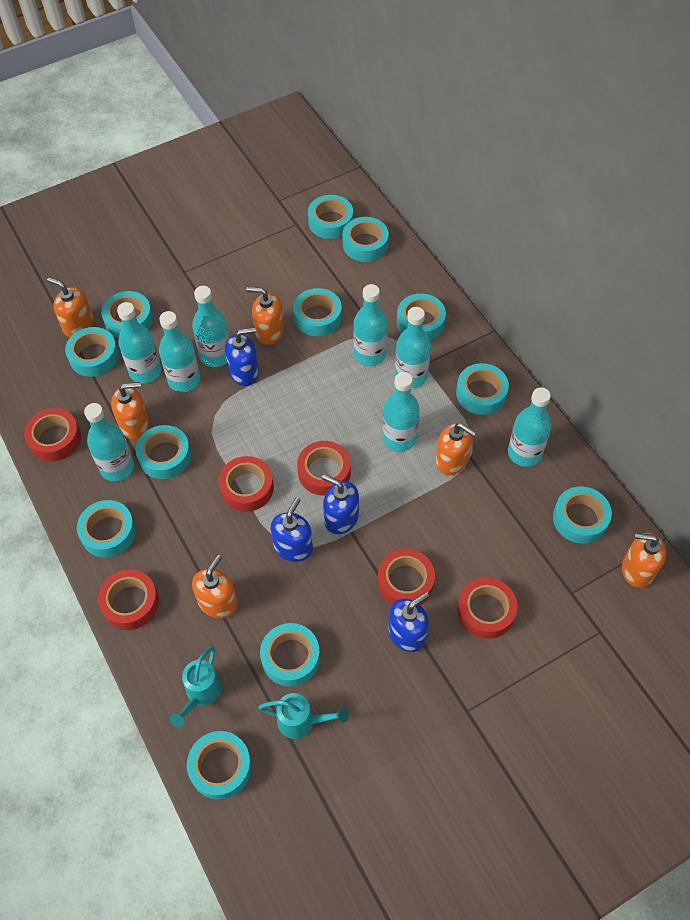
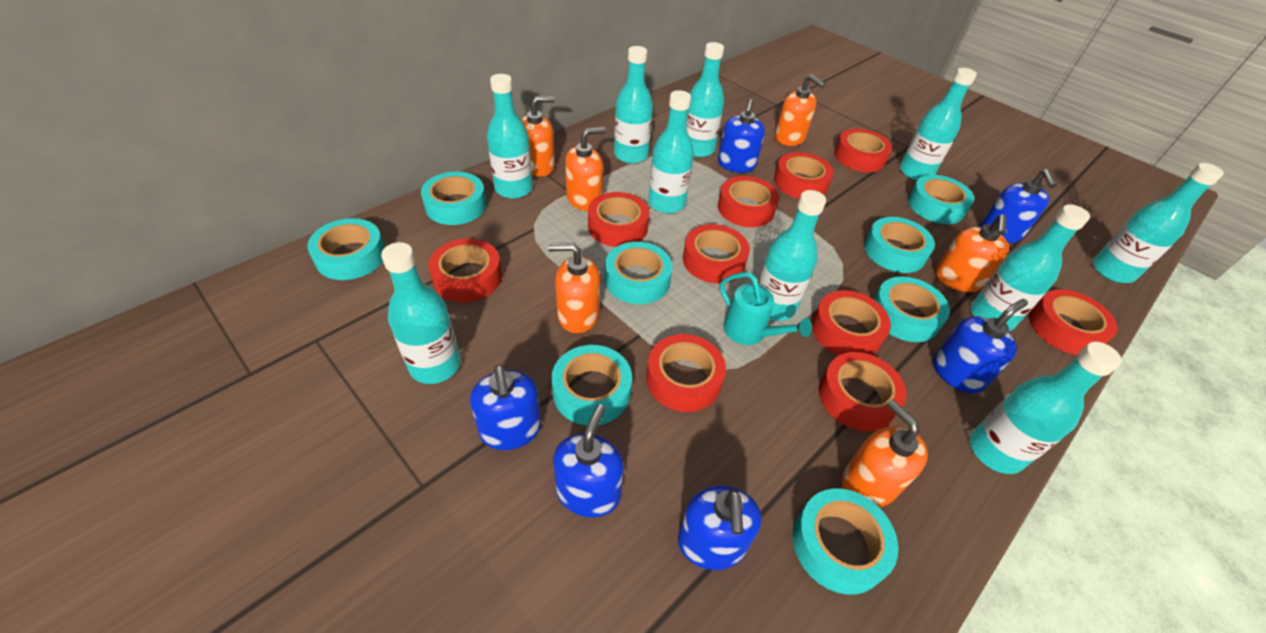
blue soap dispenser: 4 -> 6
red tape: 6 -> 10
turquoise bottle: 8 -> 10
turquoise tape: 12 -> 8
turquoise watering can: 2 -> 1

